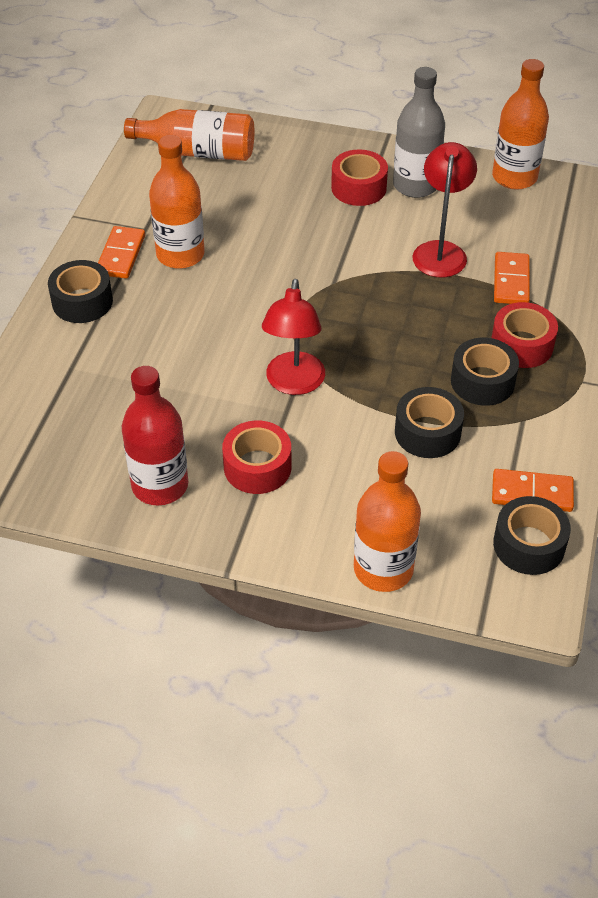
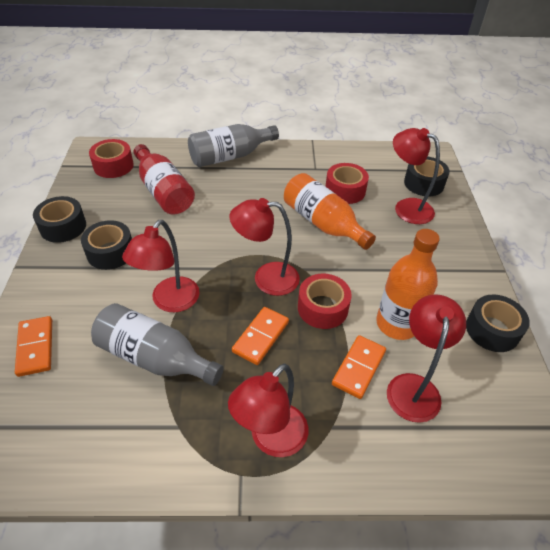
grey bottle: 1 -> 2
orange bottle: 4 -> 2
red lamp: 2 -> 5

